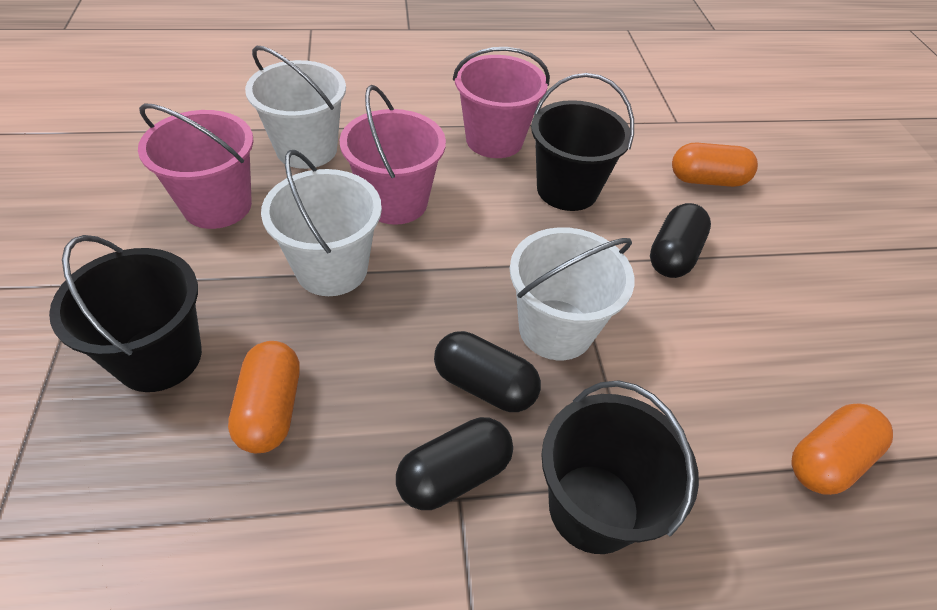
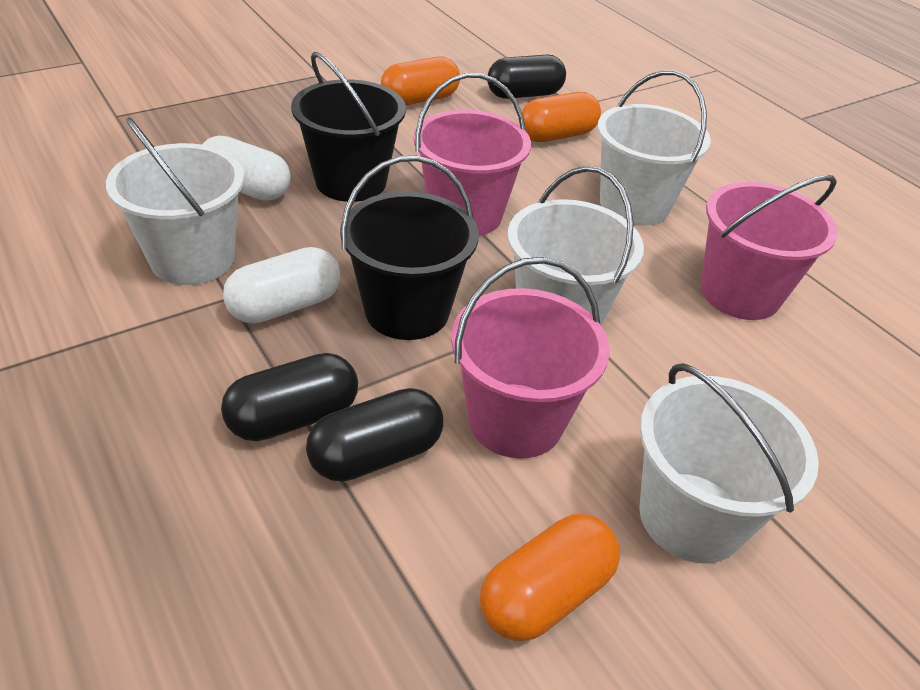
black bucket: 3 -> 2
white bucket: 3 -> 4
white capsule: 0 -> 2

